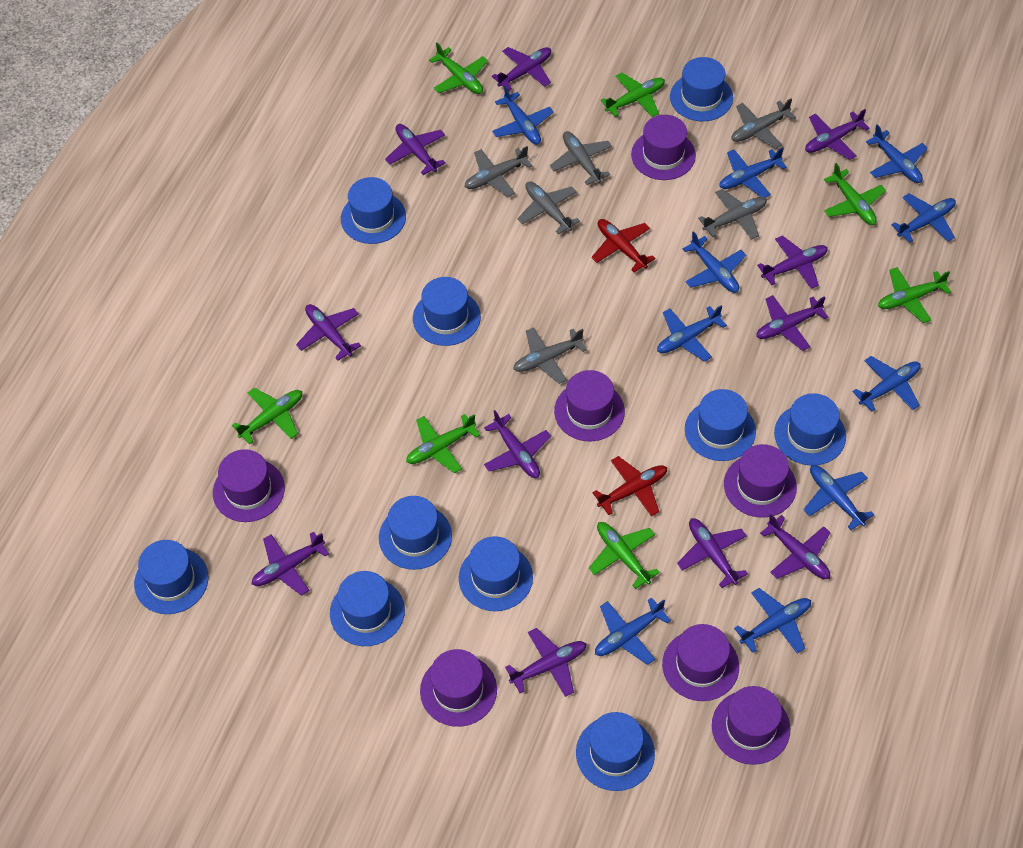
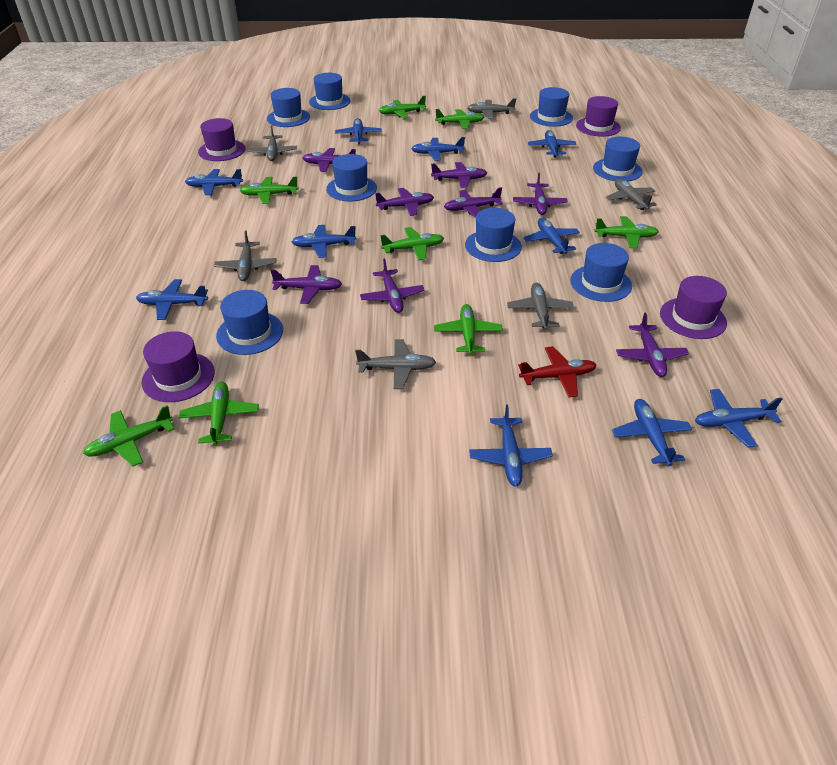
blue hat: 10 -> 8
green plane: 7 -> 8
purple hat: 7 -> 4
purple plane: 11 -> 8
red plane: 2 -> 1

